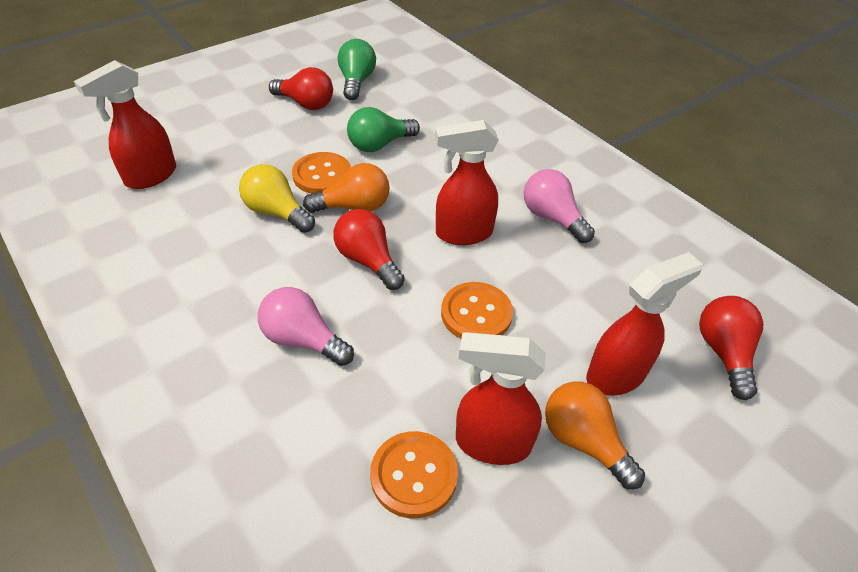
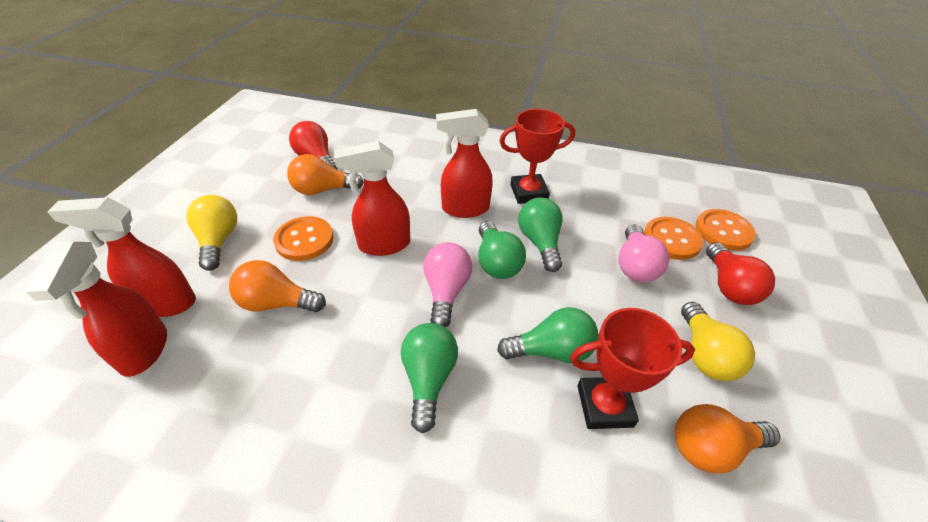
green light bulb: 2 -> 4
orange light bulb: 2 -> 3
red light bulb: 3 -> 2
red trophy: 0 -> 2
yellow light bulb: 1 -> 2

